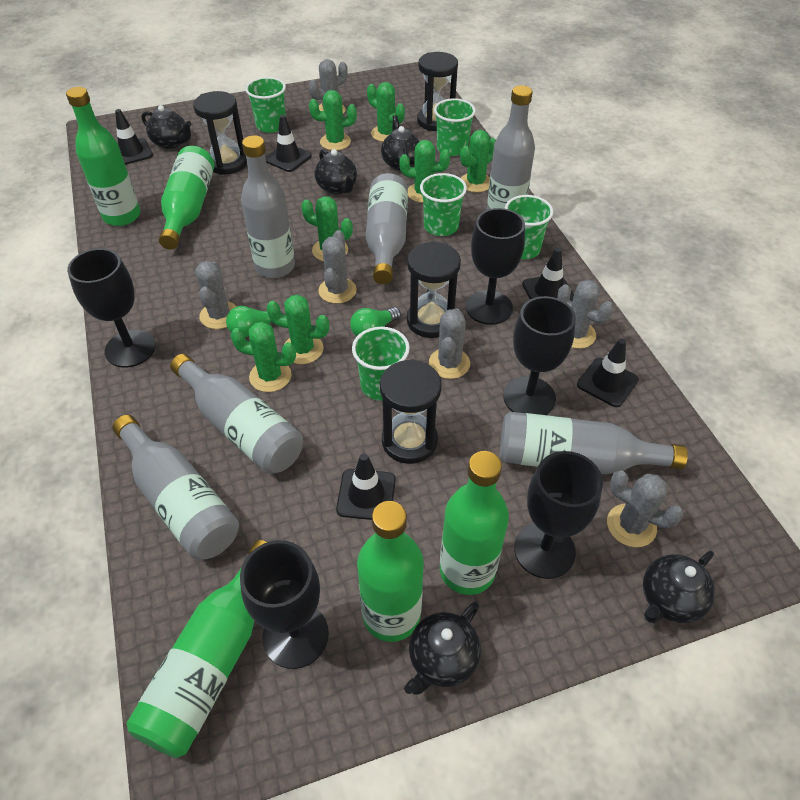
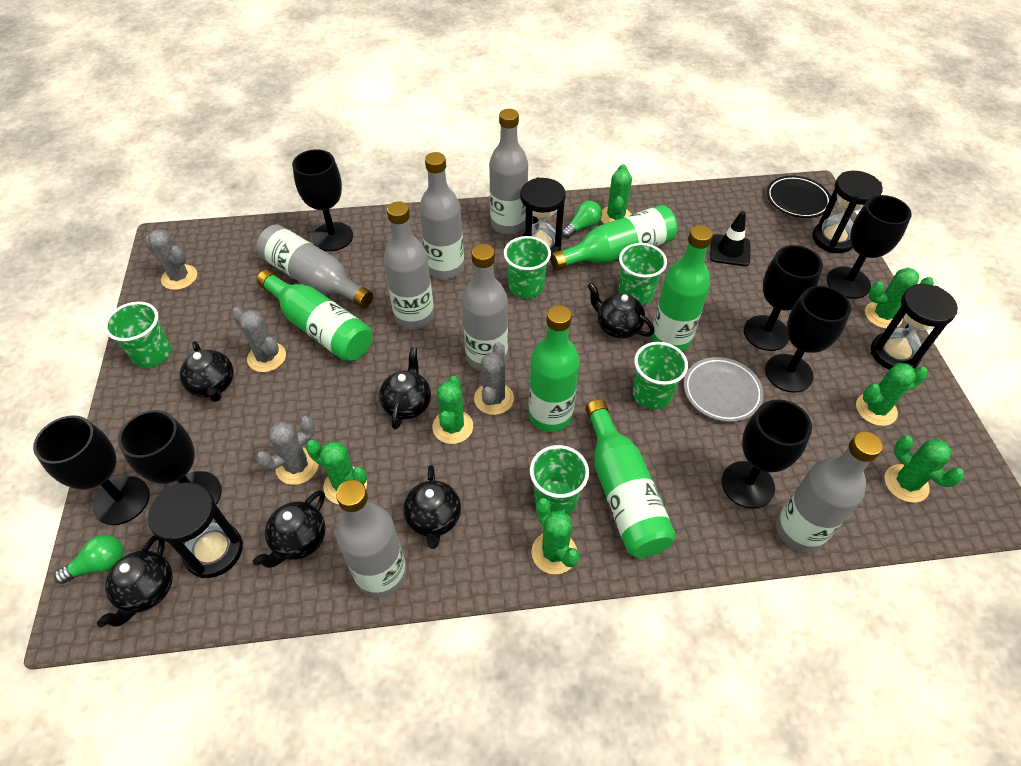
black goblet: 5 -> 7
black plate: 0 -> 1
black teapot: 5 -> 6
black traffic cone: 5 -> 1
grey bottle: 6 -> 7
grey cactus: 6 -> 4
grey plate: 0 -> 1

